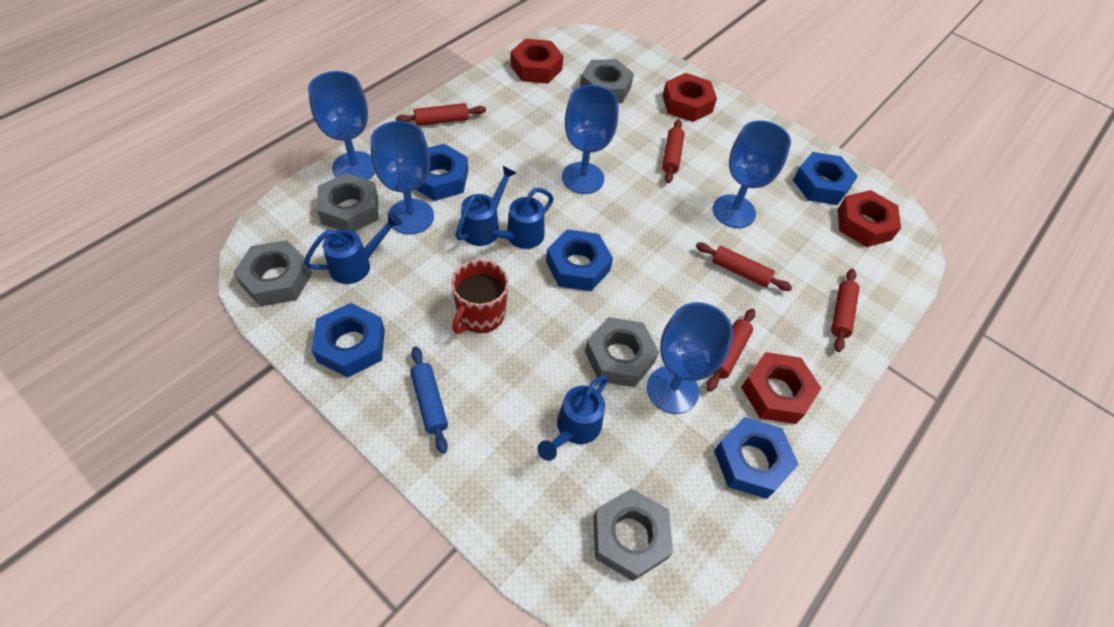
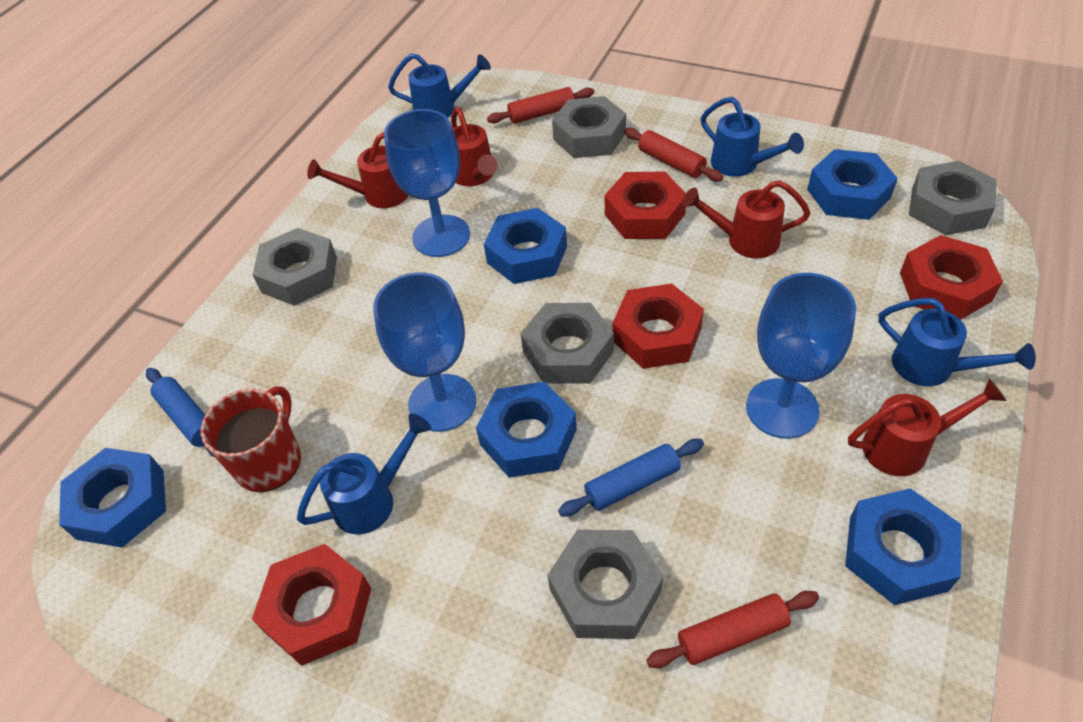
blue goblet: 5 -> 3
blue rolling pin: 1 -> 2
red rolling pin: 5 -> 3
red watering can: 0 -> 4

